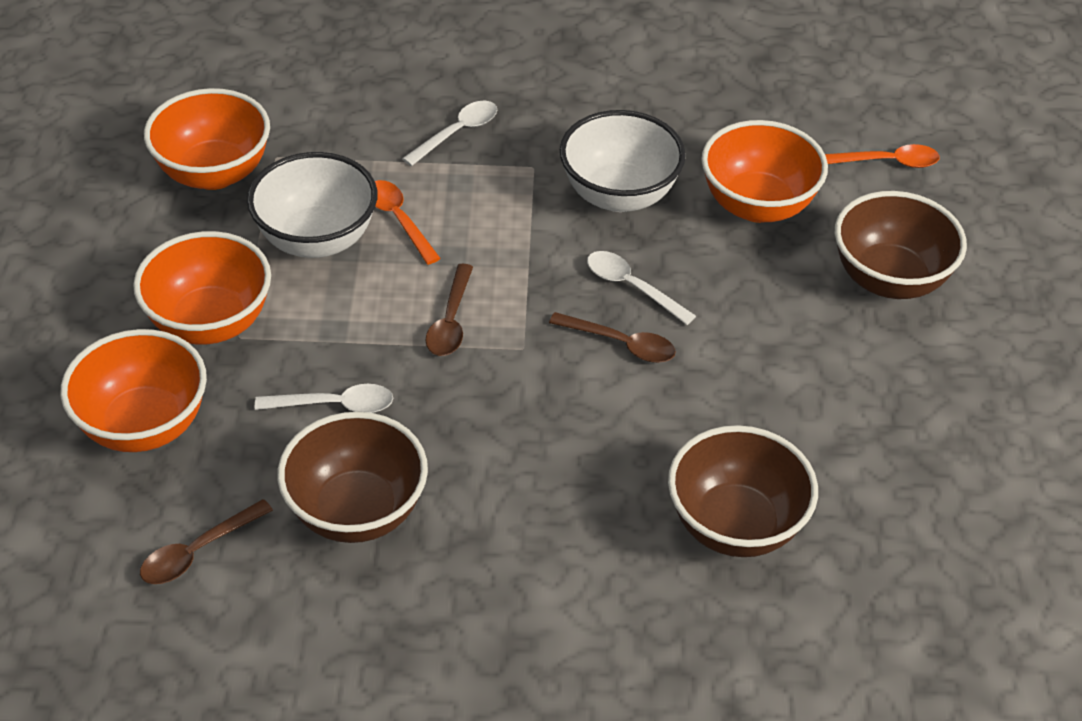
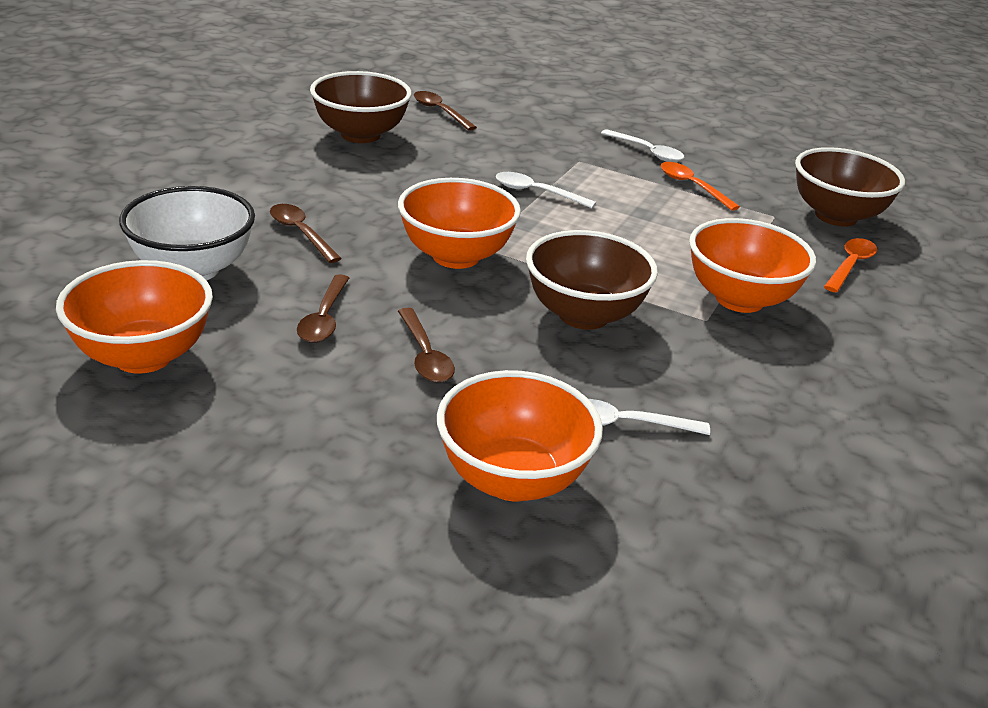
brown spoon: 3 -> 4
white bowl: 2 -> 1

